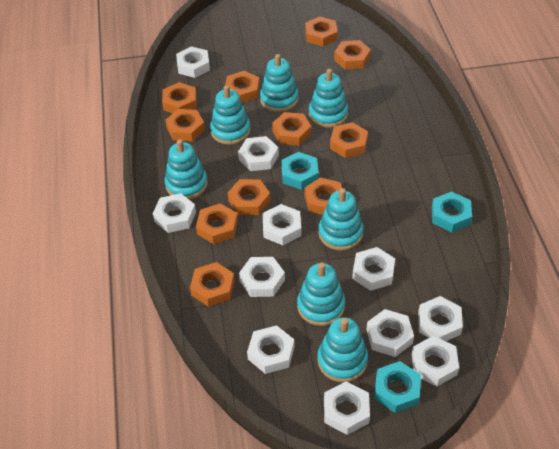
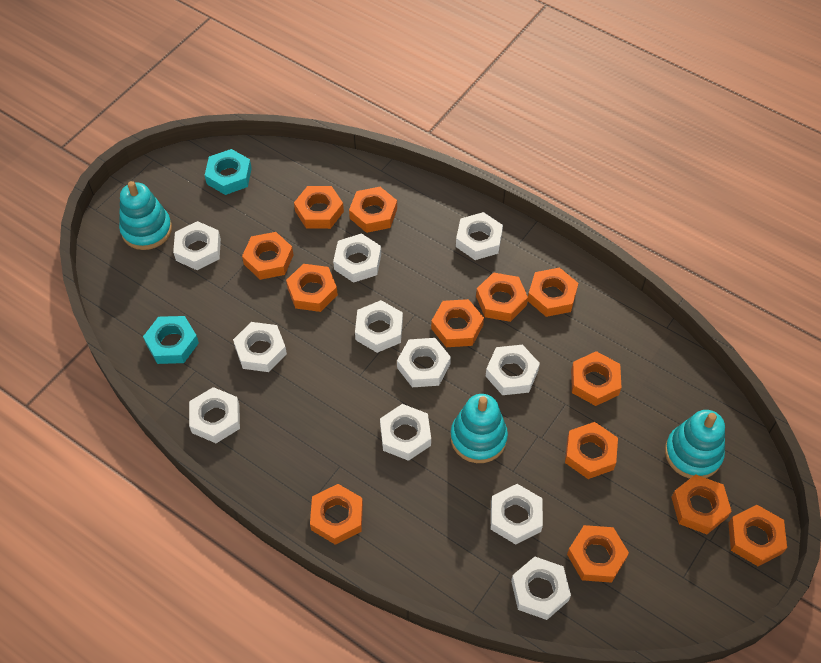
orange nut: 11 -> 13
turquoise nut: 3 -> 2
turquoise stacking toy: 7 -> 3

